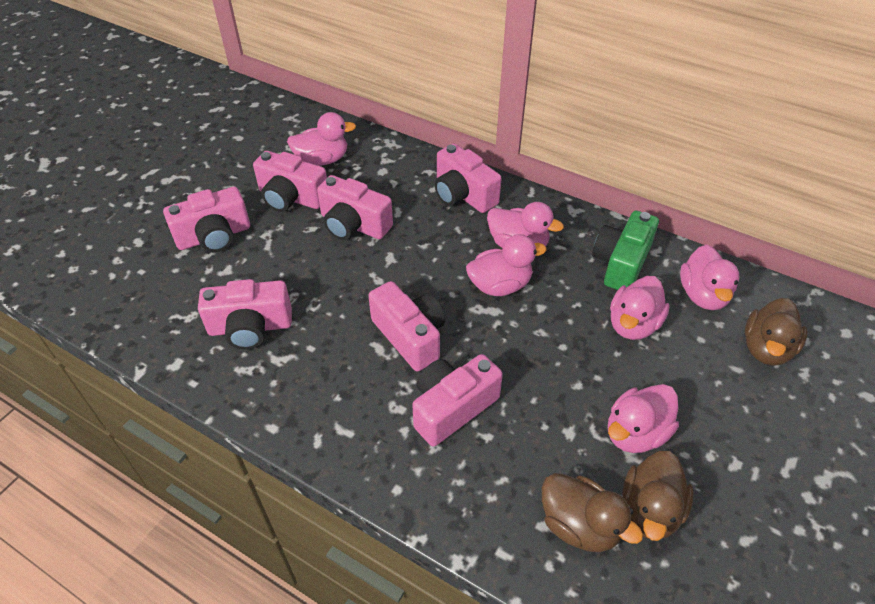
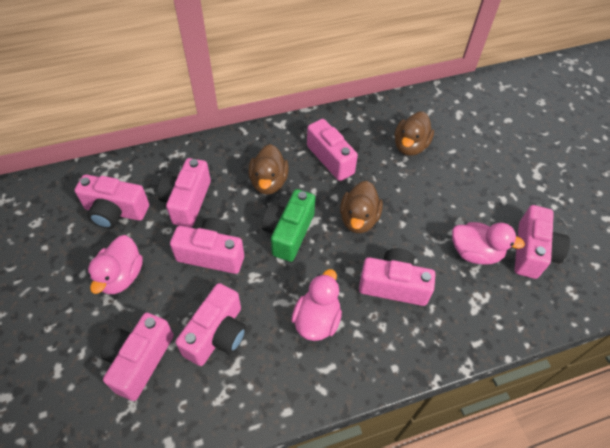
pink camera: 7 -> 8
pink duck: 6 -> 3

